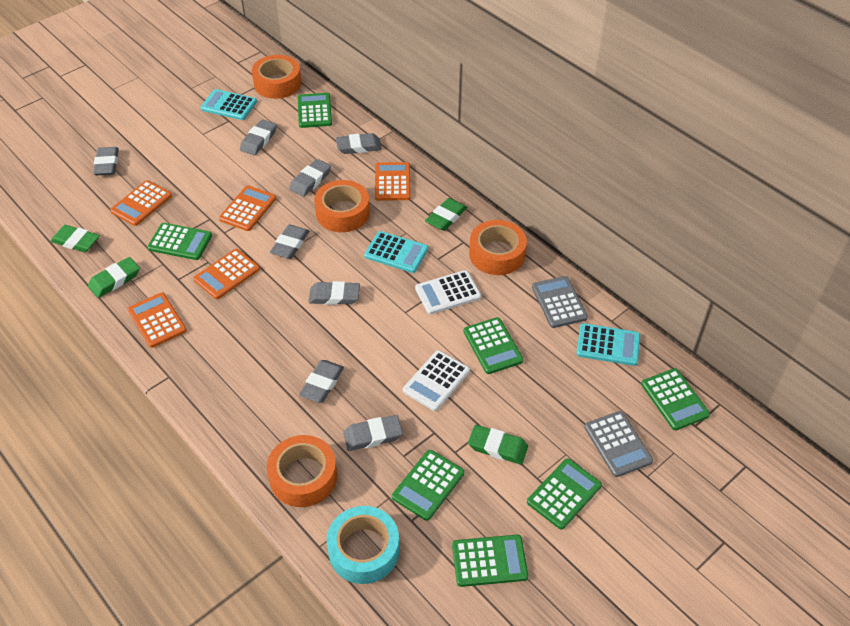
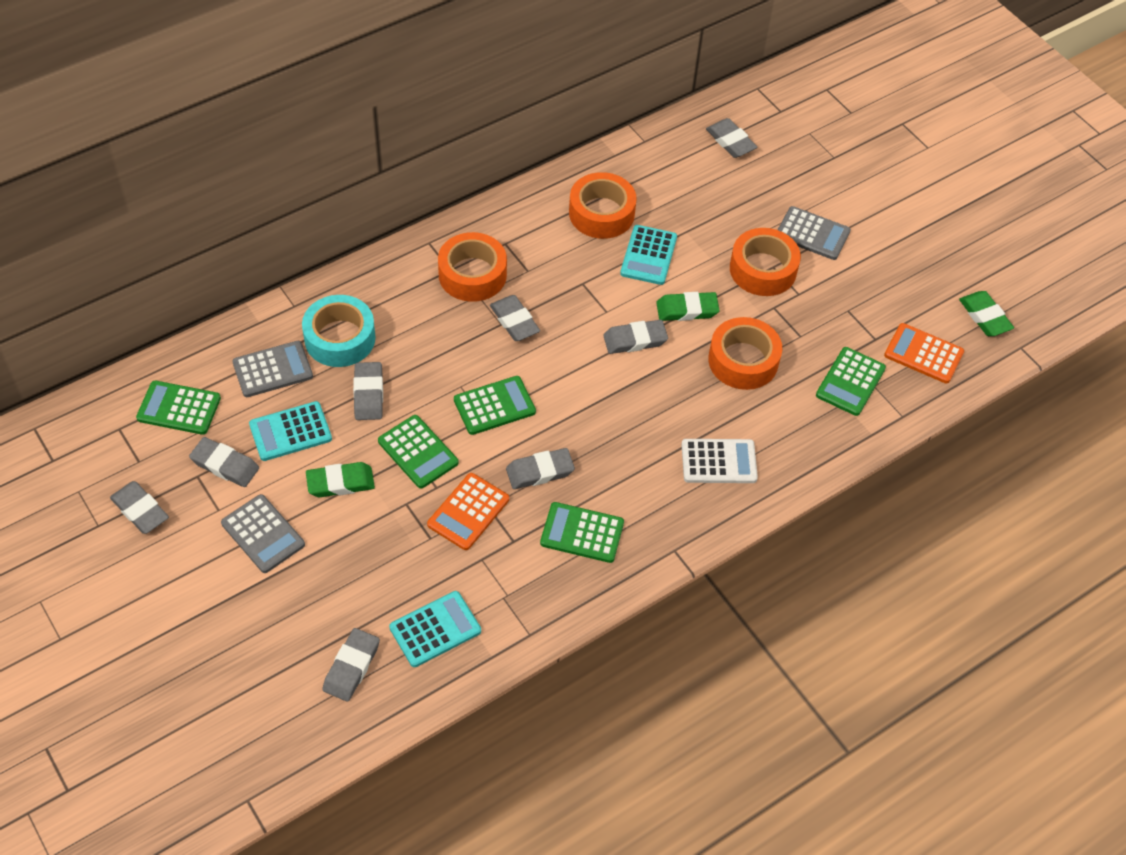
green calculator: 7 -> 5
green eraser: 4 -> 3
grey calculator: 2 -> 3
orange calculator: 5 -> 2
white calculator: 2 -> 1

